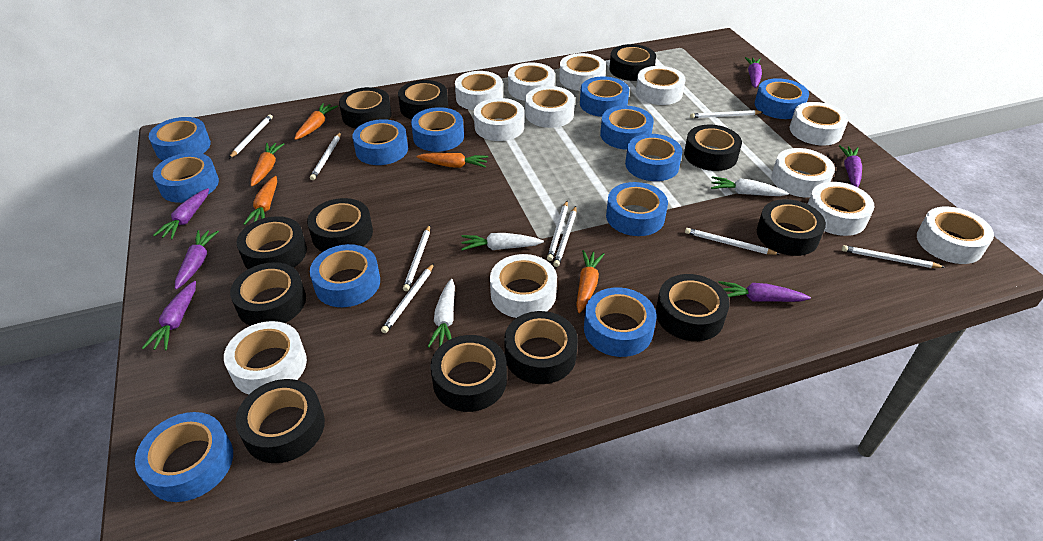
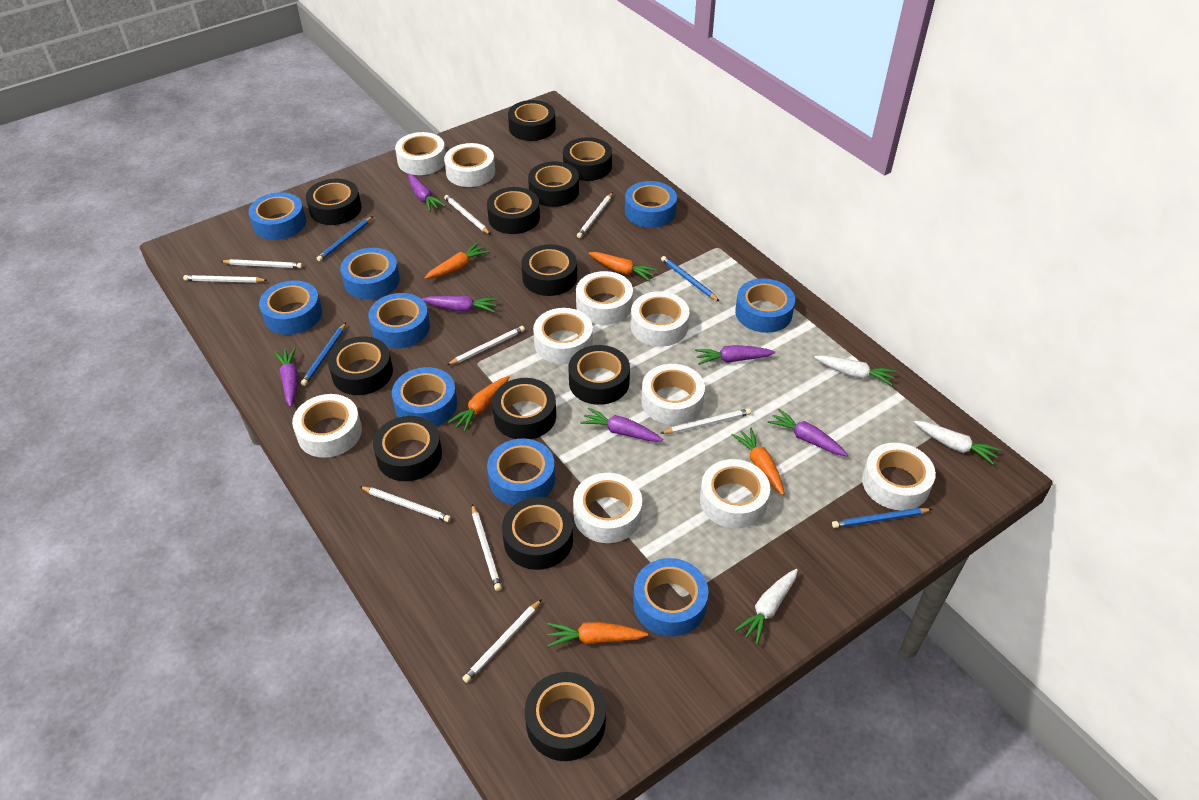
blue pencil: 0 -> 4
blue tape: 12 -> 9
white tape: 12 -> 10

